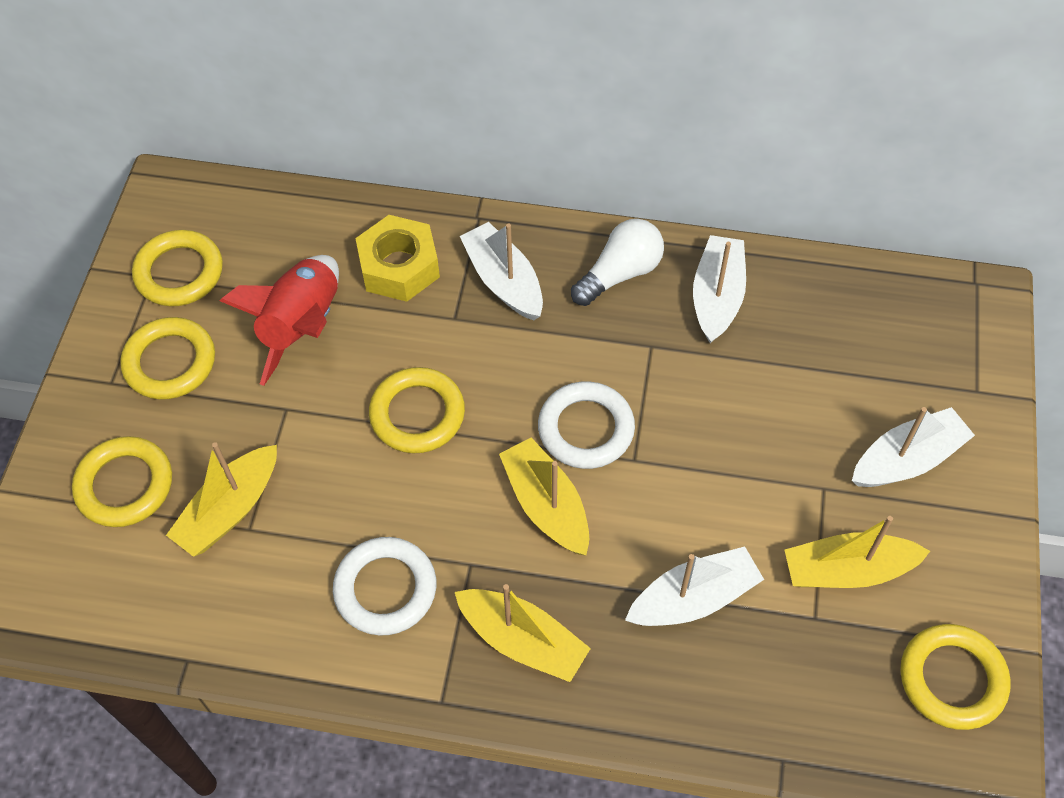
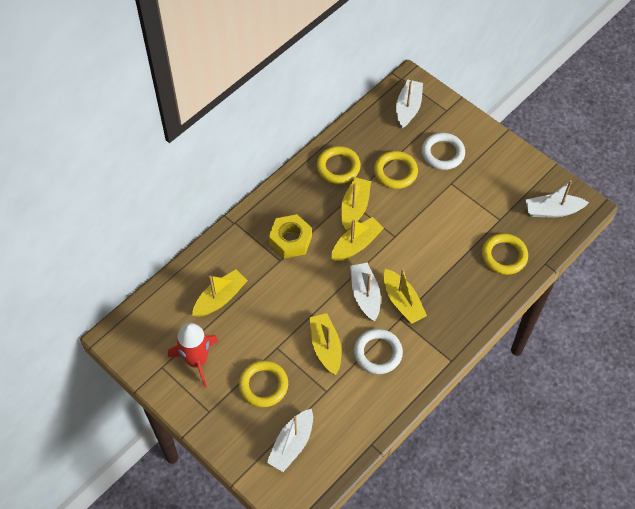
white light bulb: 1 -> 0
yellow boat: 4 -> 5
yellow ring: 5 -> 4

